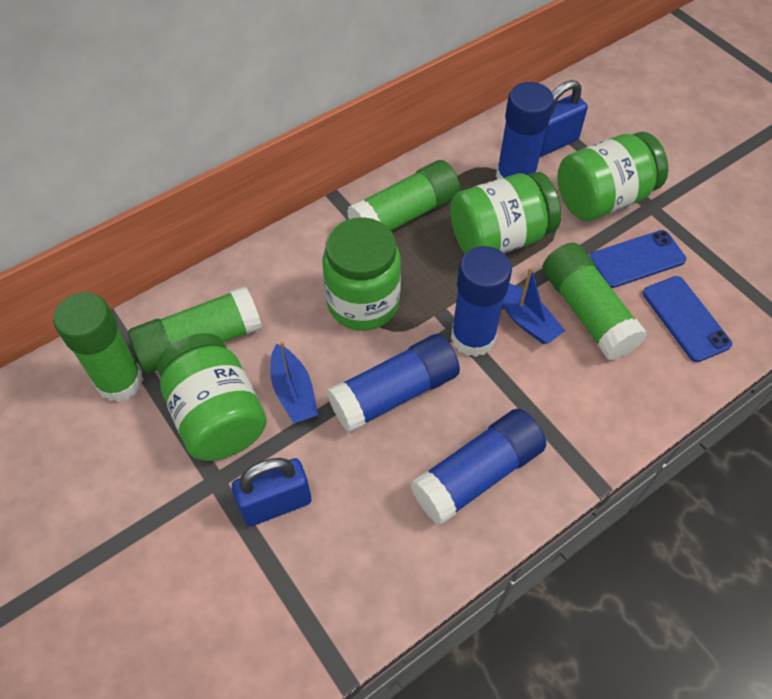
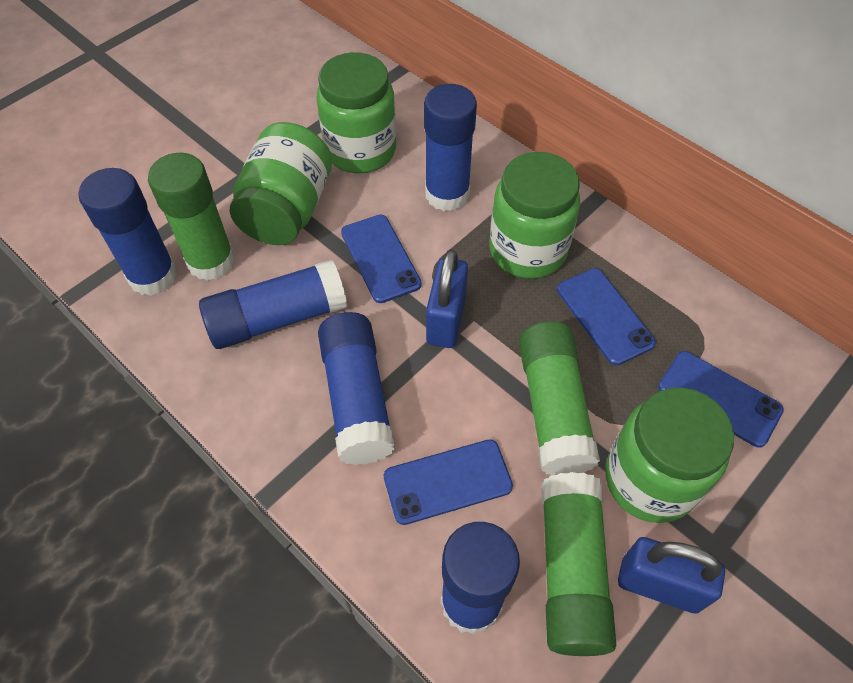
blue boat: 2 -> 0
blue glue stick: 4 -> 5
blue phone: 2 -> 4
green glue stick: 4 -> 3

